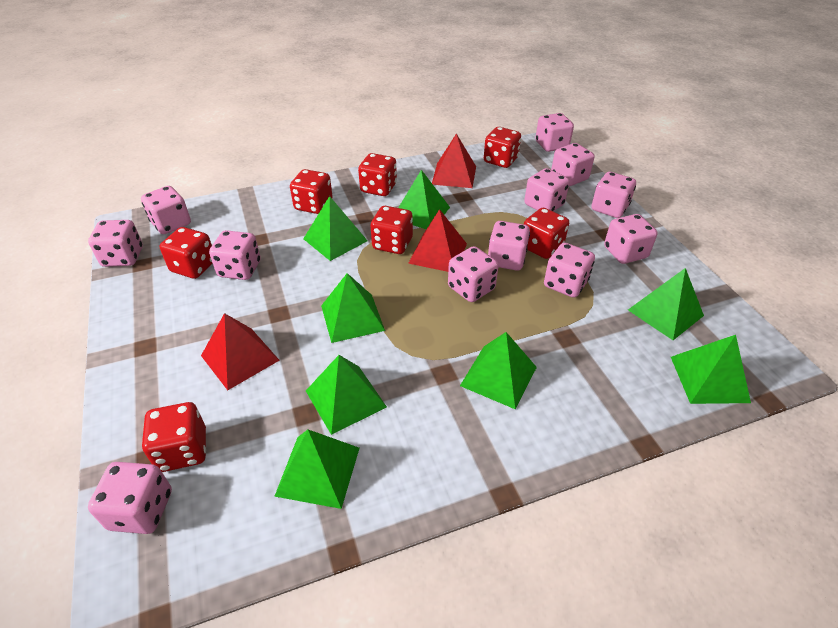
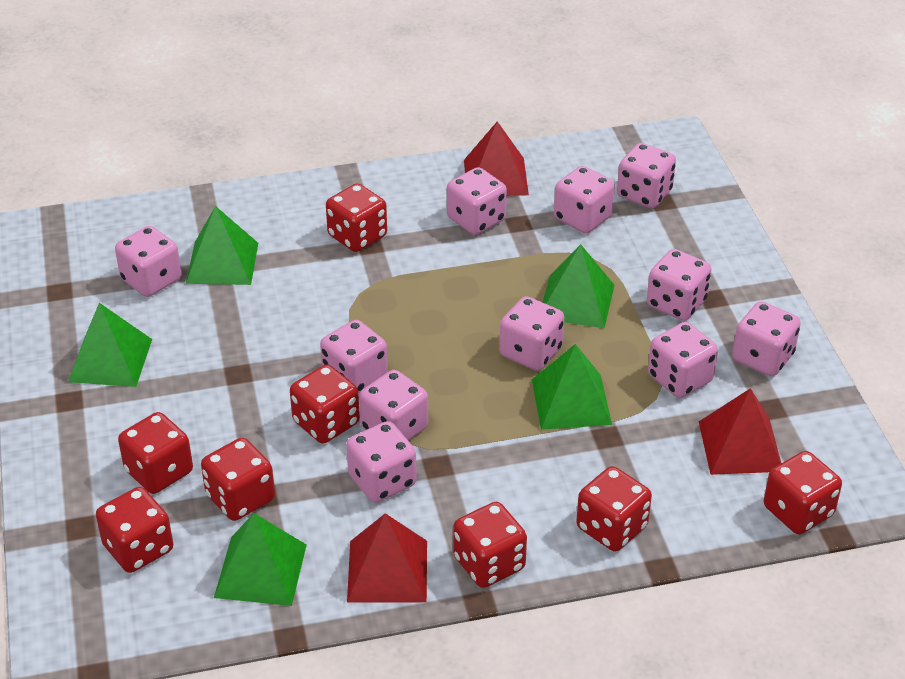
green pyramid: 8 -> 5
pink dice: 12 -> 11
red dice: 7 -> 8

